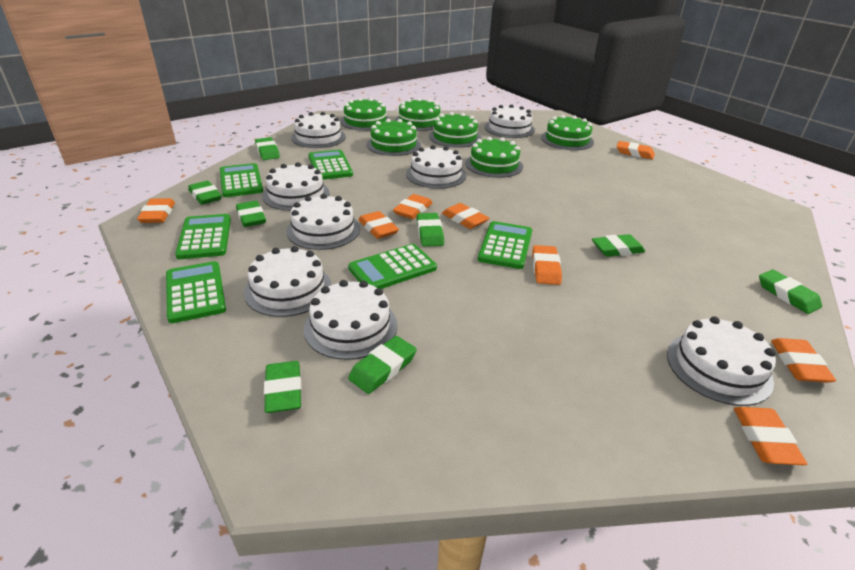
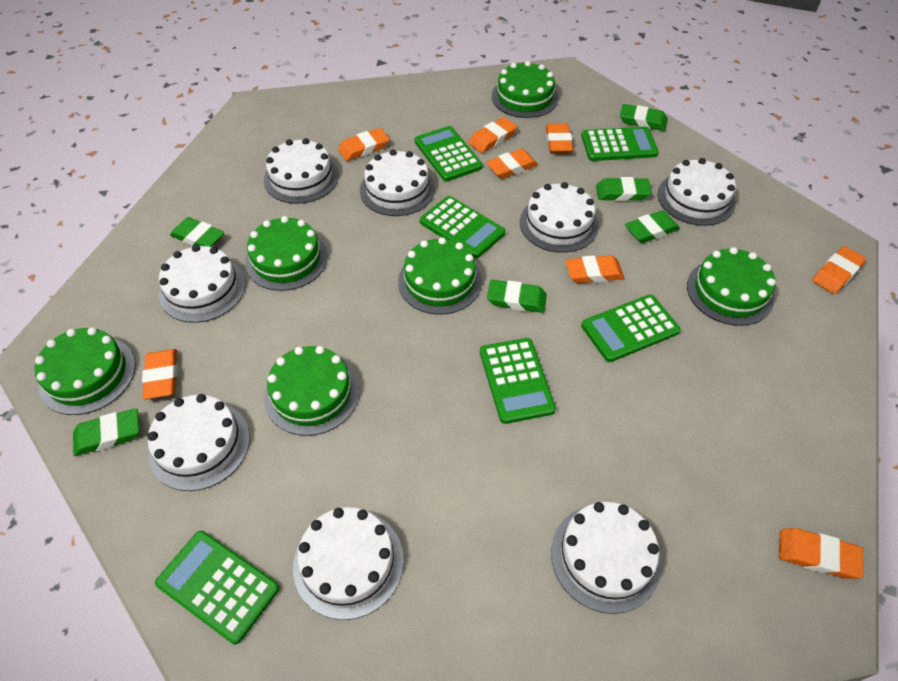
green eraser: 8 -> 6

